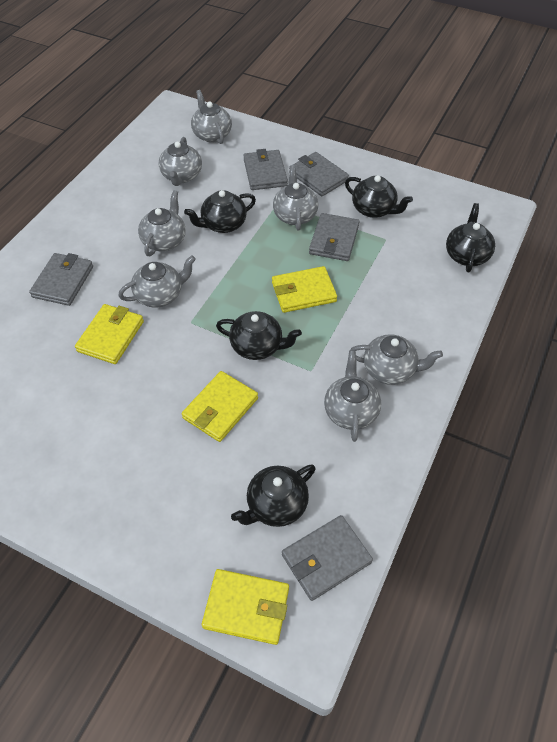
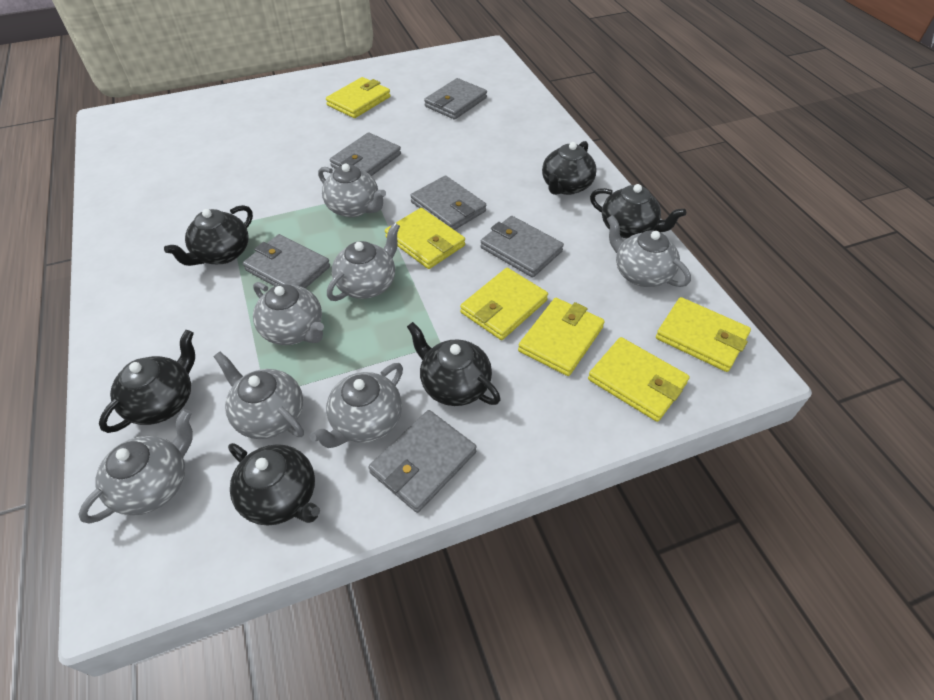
black teapot: 5 -> 6
grey wallet: 5 -> 6
yellow wallet: 4 -> 6

